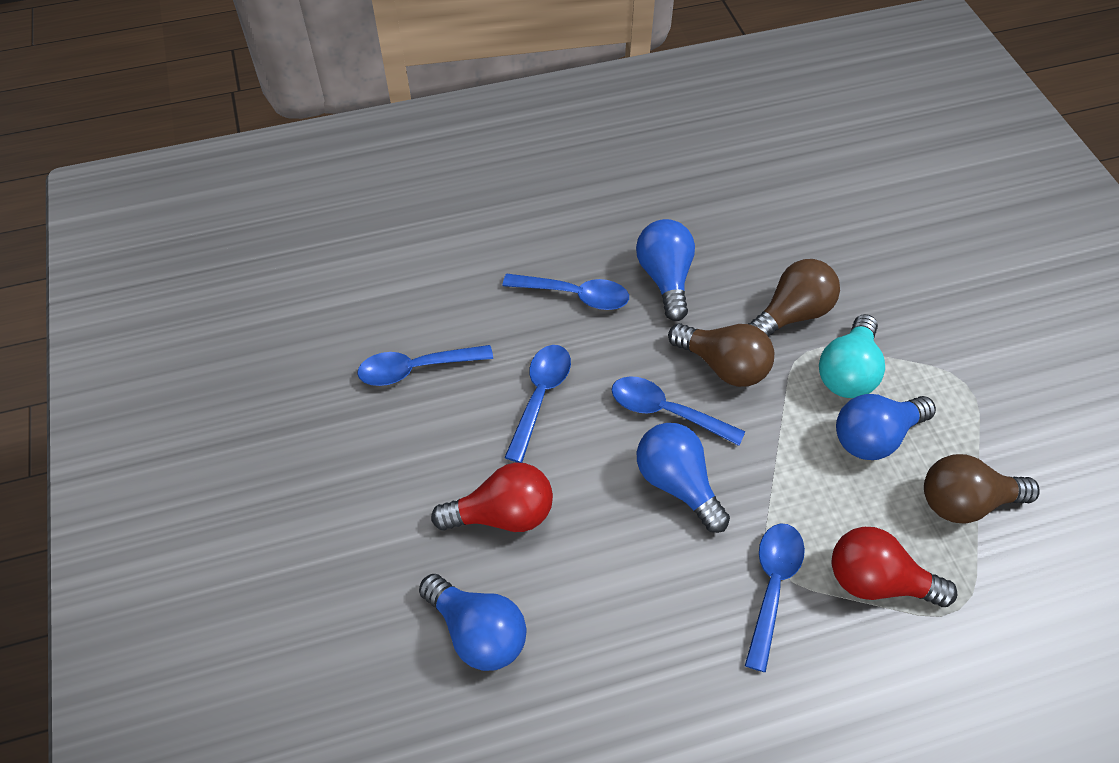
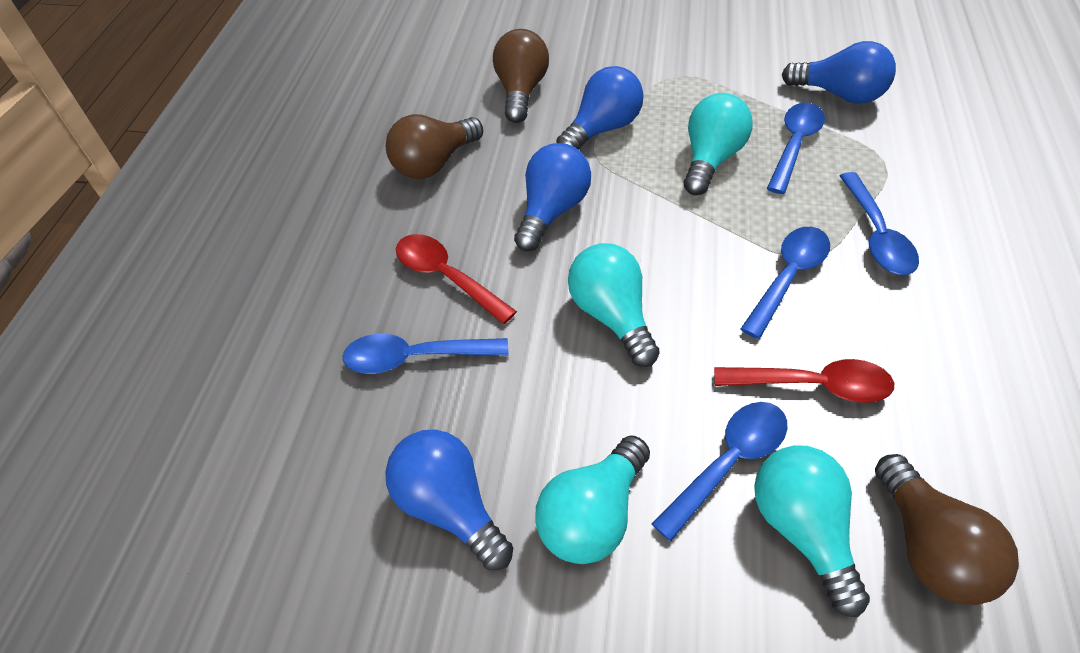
red light bulb: 2 -> 0
red spoon: 0 -> 2
turquoise light bulb: 1 -> 4

